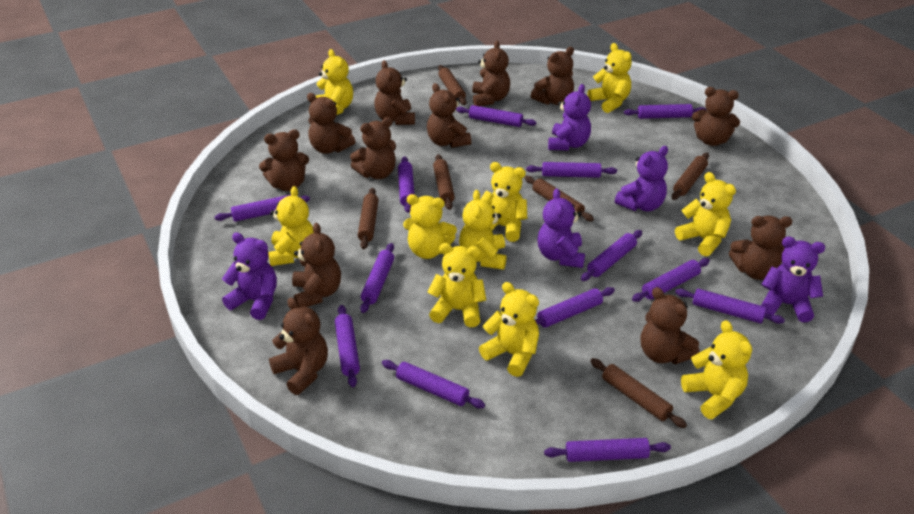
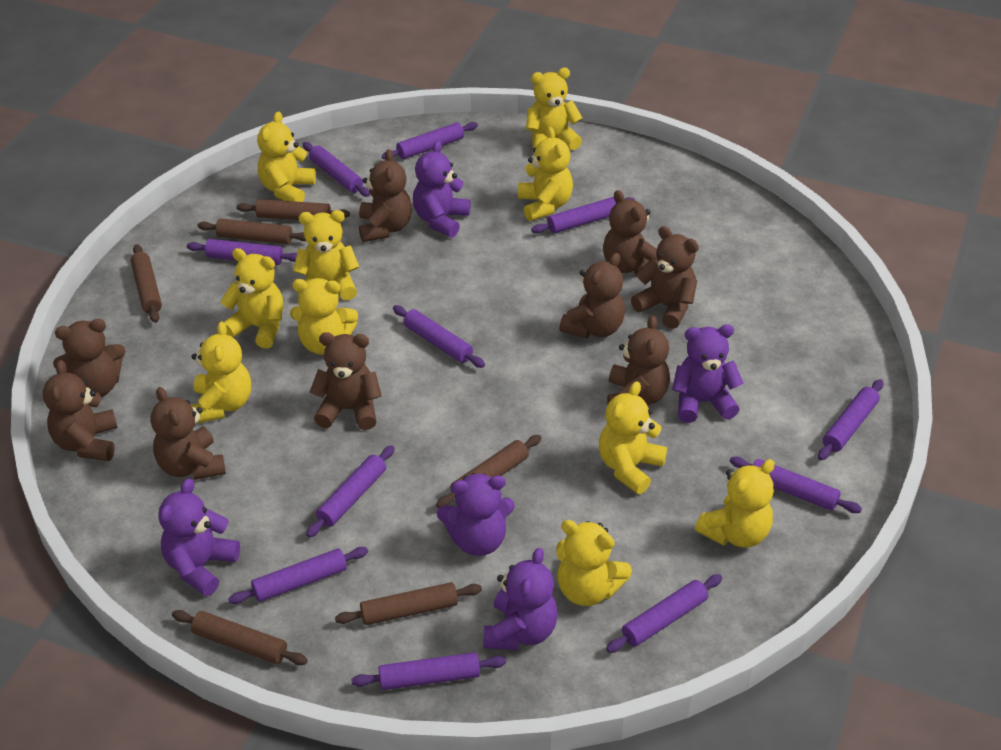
brown teddy bear: 12 -> 9
purple rolling pin: 13 -> 11

